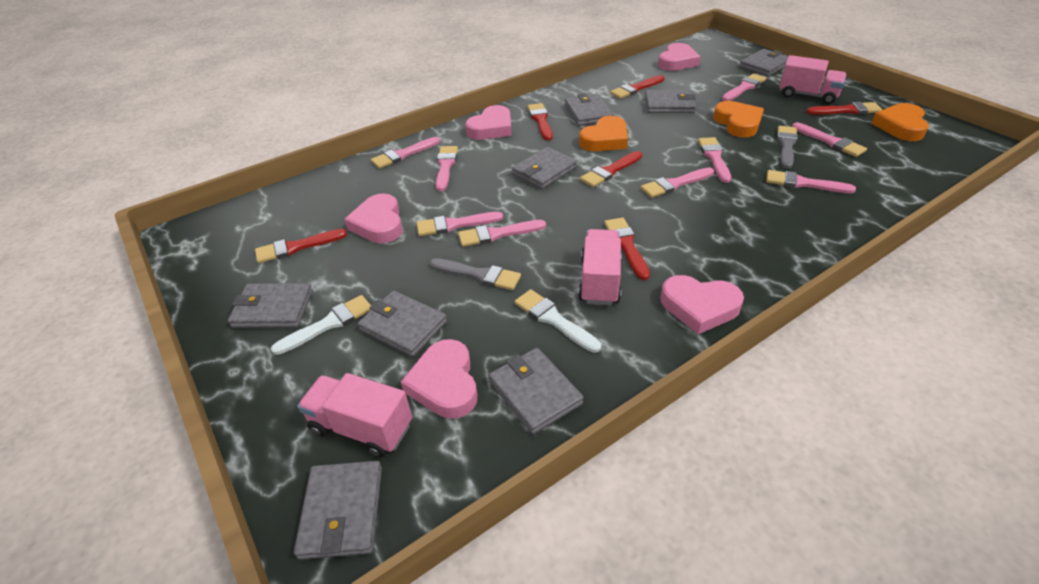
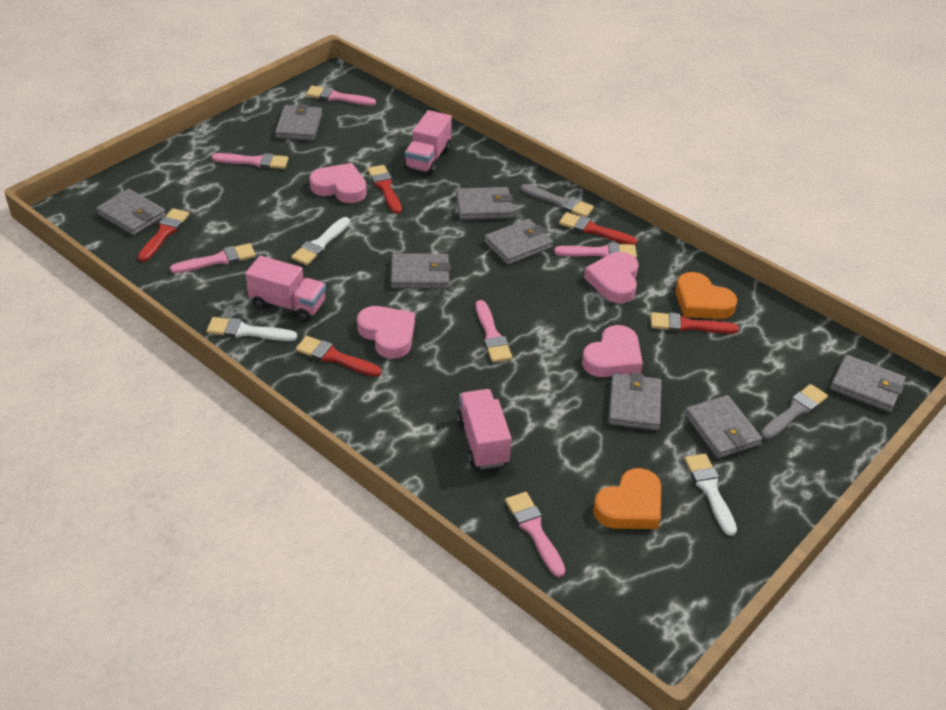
orange heart: 3 -> 2
pink brush: 9 -> 6
pink heart: 5 -> 4
red brush: 6 -> 5
white brush: 2 -> 3

